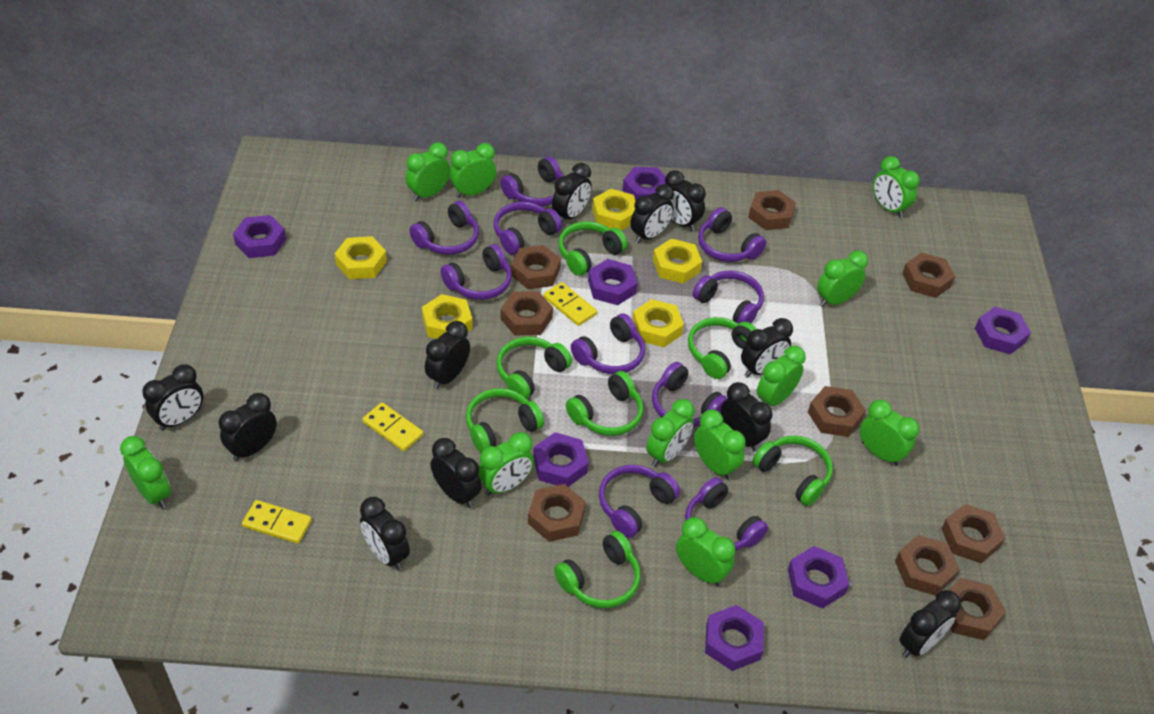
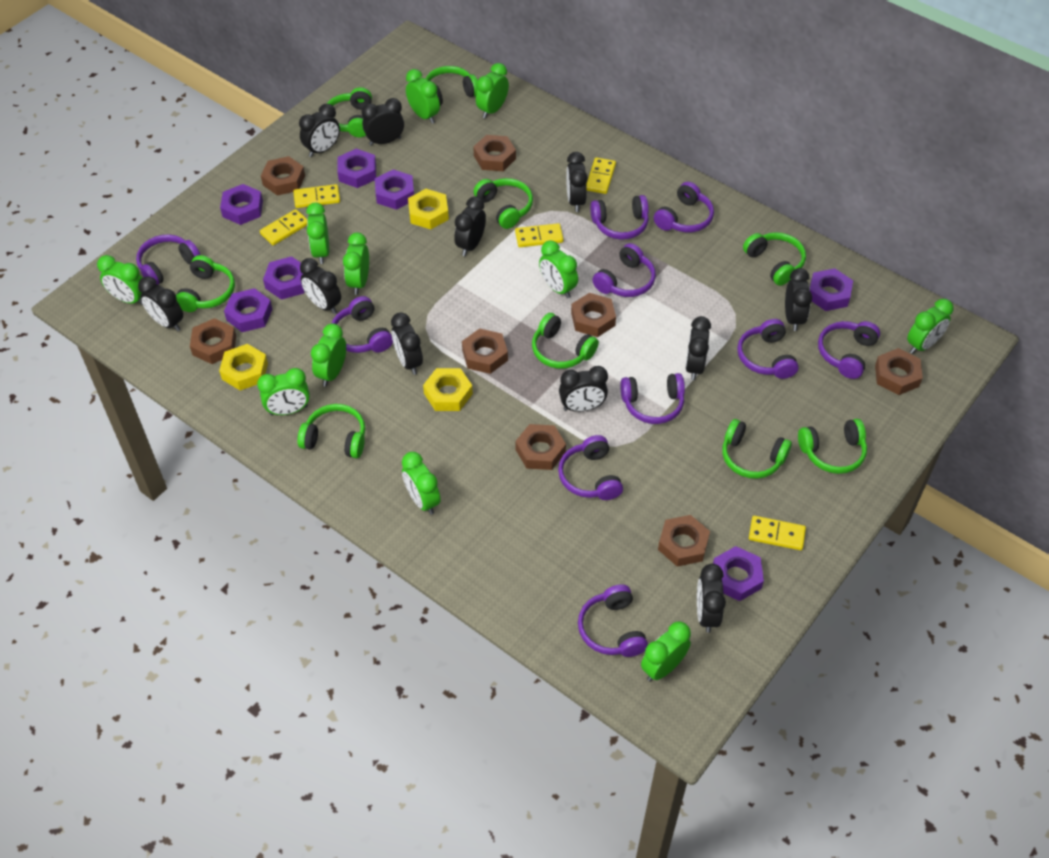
brown nut: 9 -> 8
green headphones: 7 -> 9
yellow domino: 3 -> 5
yellow nut: 5 -> 3

